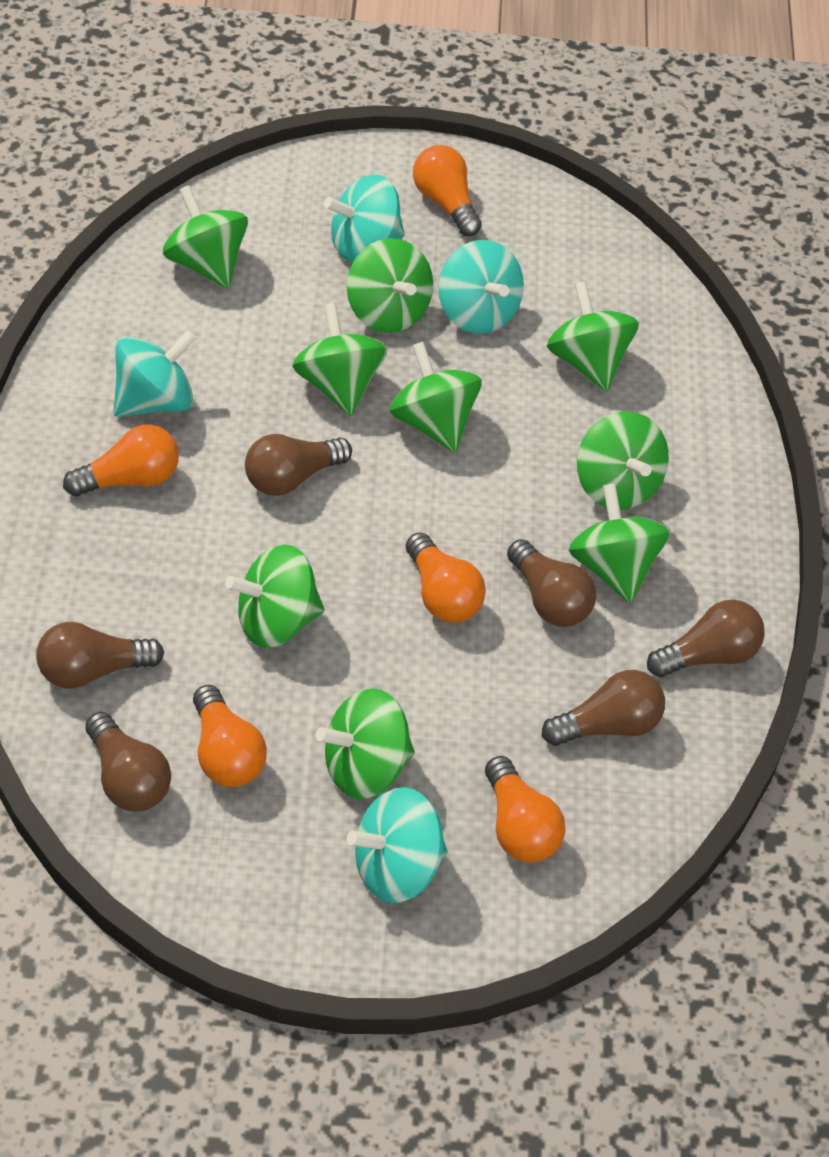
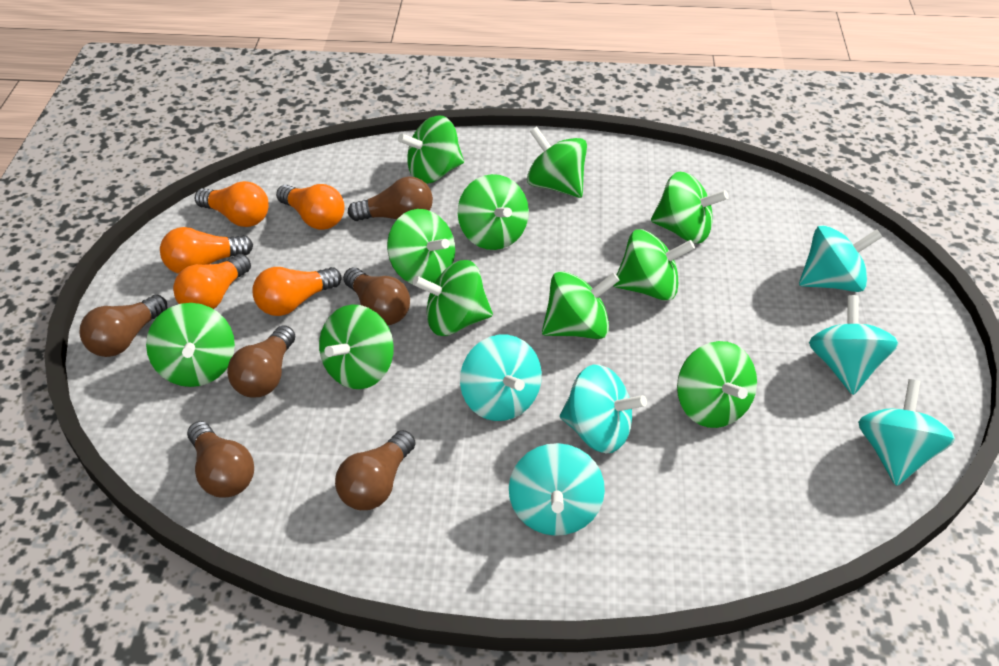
green spinning top: 9 -> 11
turquoise spinning top: 4 -> 6

